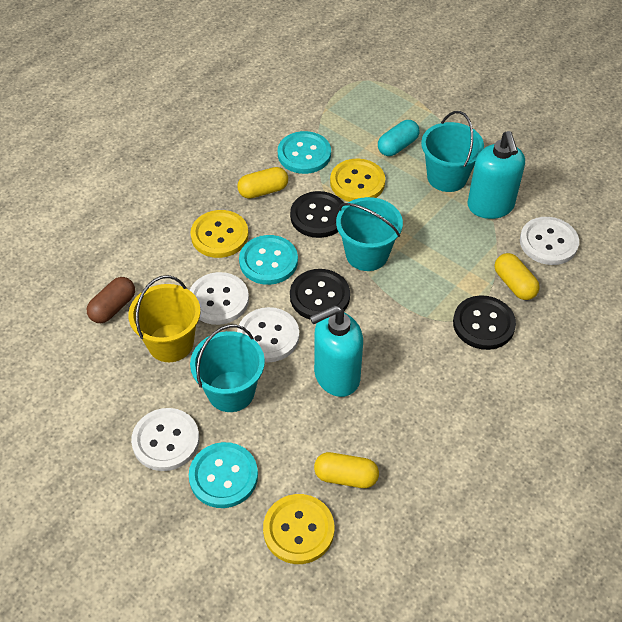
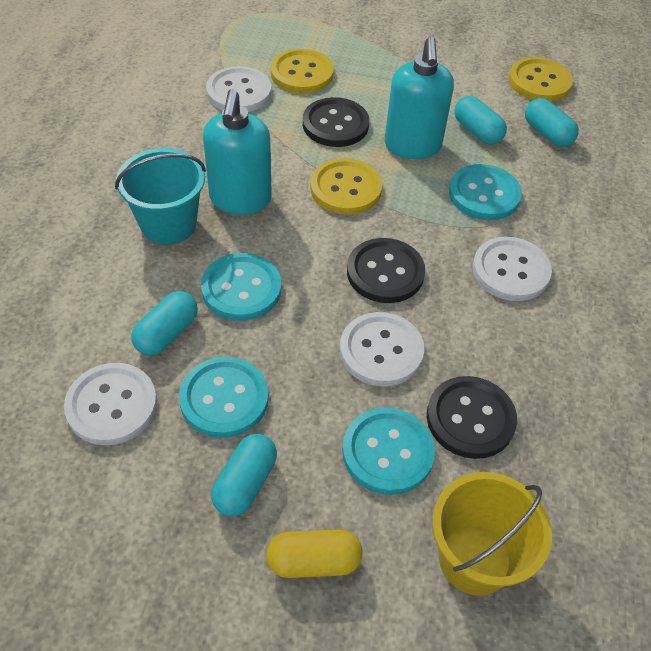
brown capsule: 1 -> 0
turquoise bucket: 3 -> 1
turquoise button: 3 -> 4
turquoise capsule: 1 -> 4
yellow capsule: 3 -> 1

